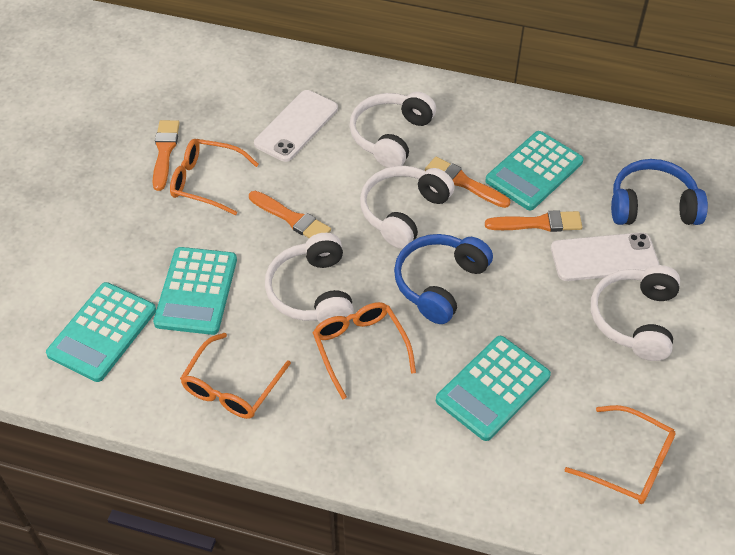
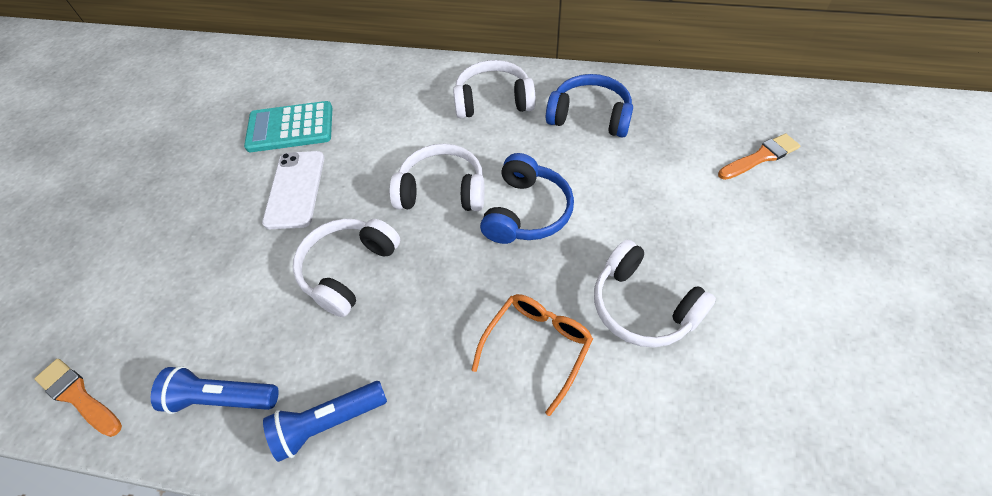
blue flashlight: 0 -> 2
orange brush: 4 -> 2
orange glasses: 4 -> 1
turquoise calculator: 4 -> 1
white phone: 2 -> 1

